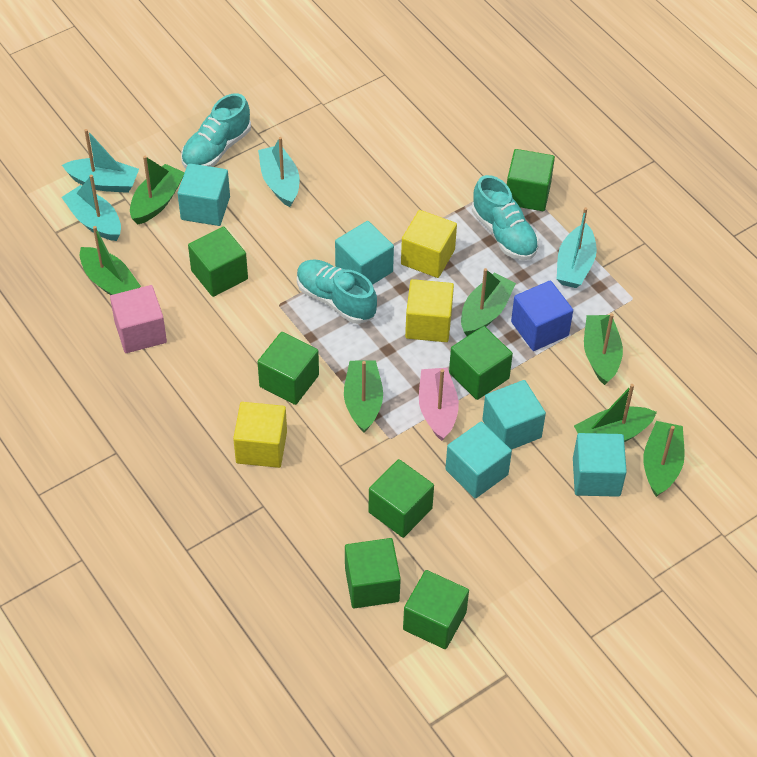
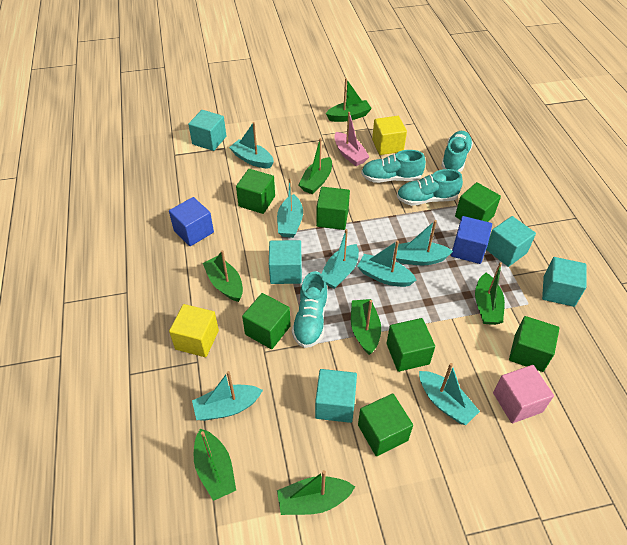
blue cube: 1 -> 2
turquoise boat: 4 -> 7
turquoise shoe: 3 -> 4
yellow cube: 3 -> 2

